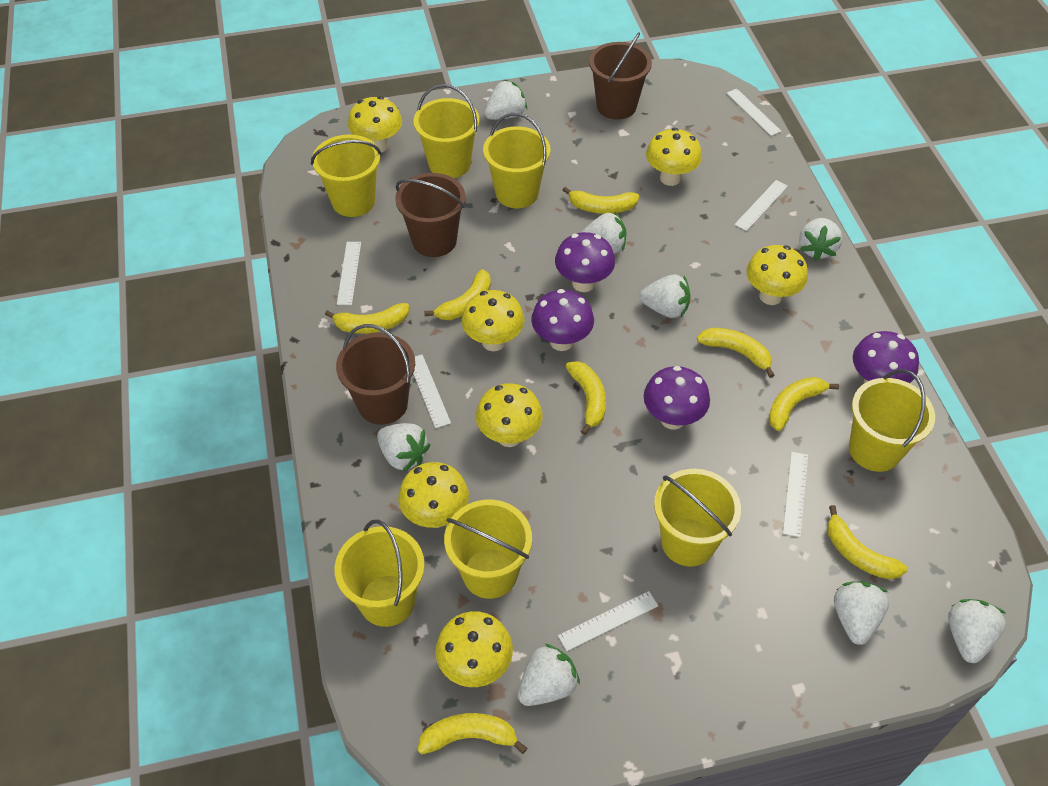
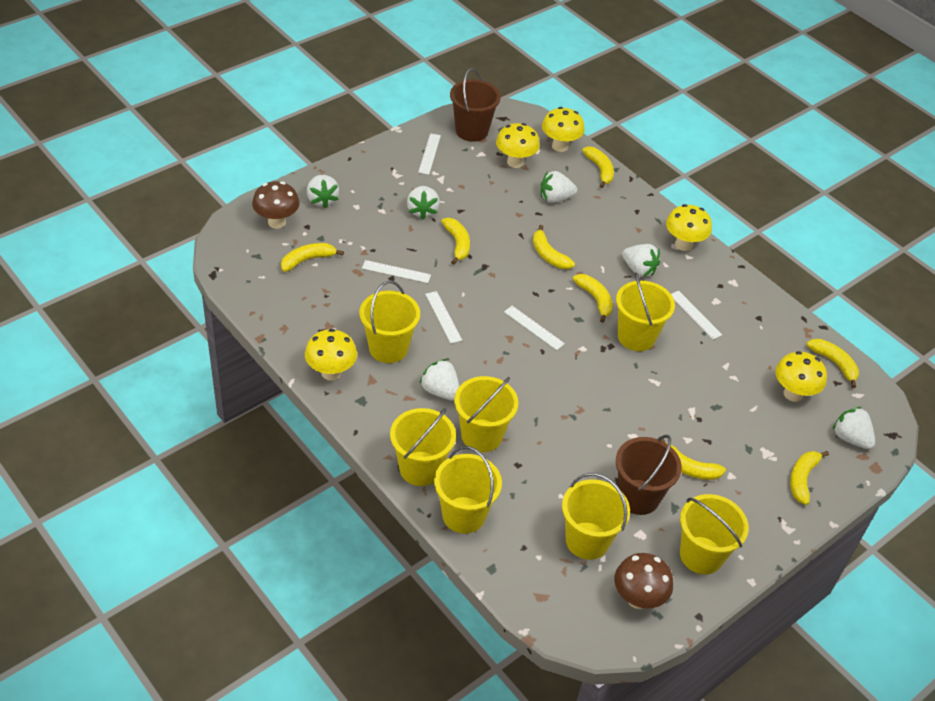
brown bucket: 3 -> 2
brown mushroom: 0 -> 2
purple mushroom: 4 -> 0
white ruler: 6 -> 5
white strawberry: 8 -> 6
yellow mushroom: 7 -> 5

